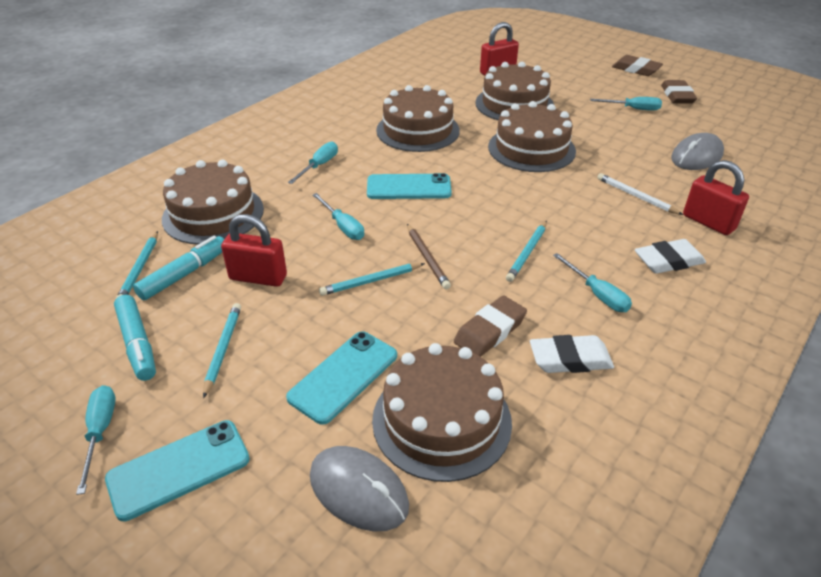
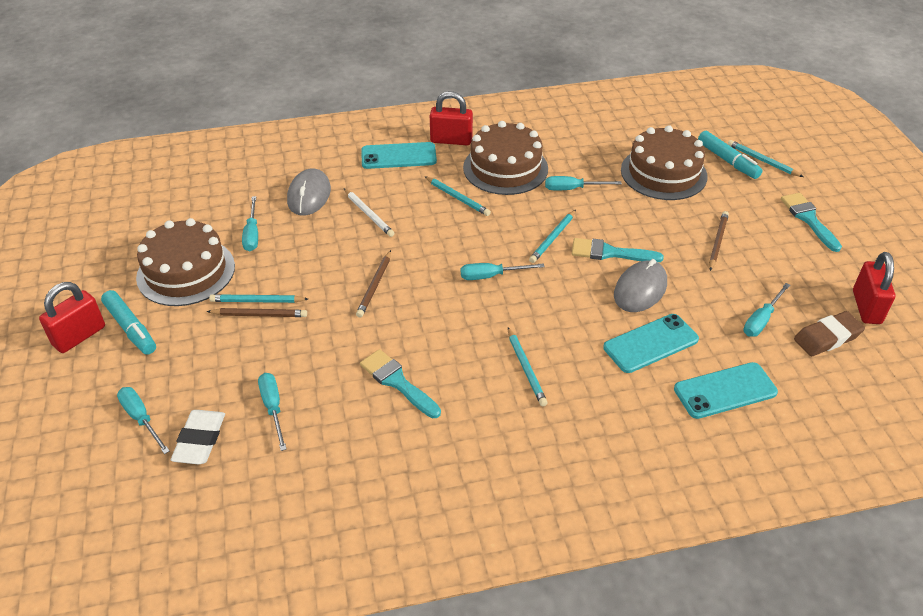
brown cake: 5 -> 3
brown eraser: 3 -> 1
brown pencil: 1 -> 3
turquoise brush: 0 -> 3
turquoise pencil: 4 -> 5
turquoise screwdriver: 5 -> 6
white eraser: 2 -> 1

